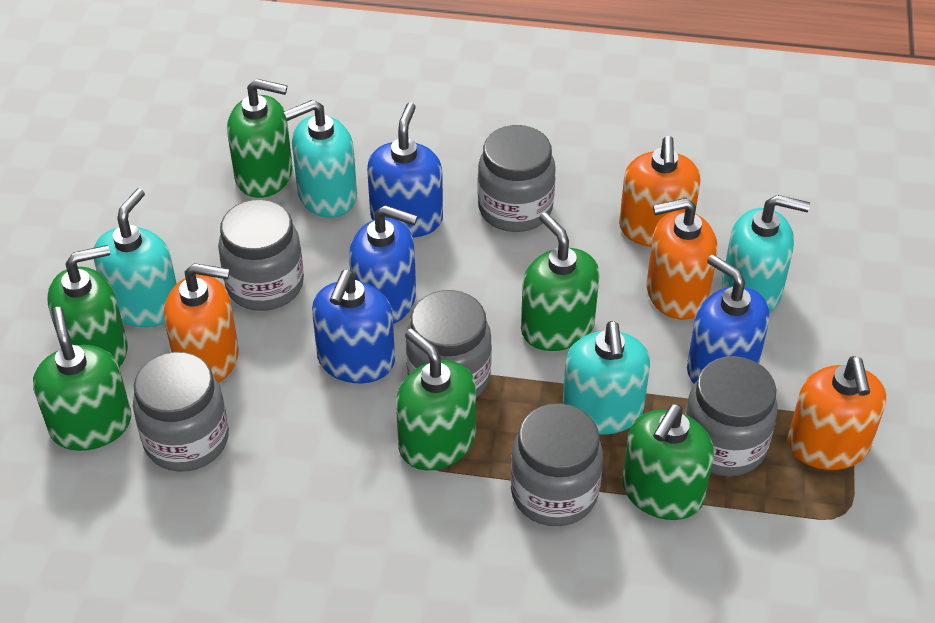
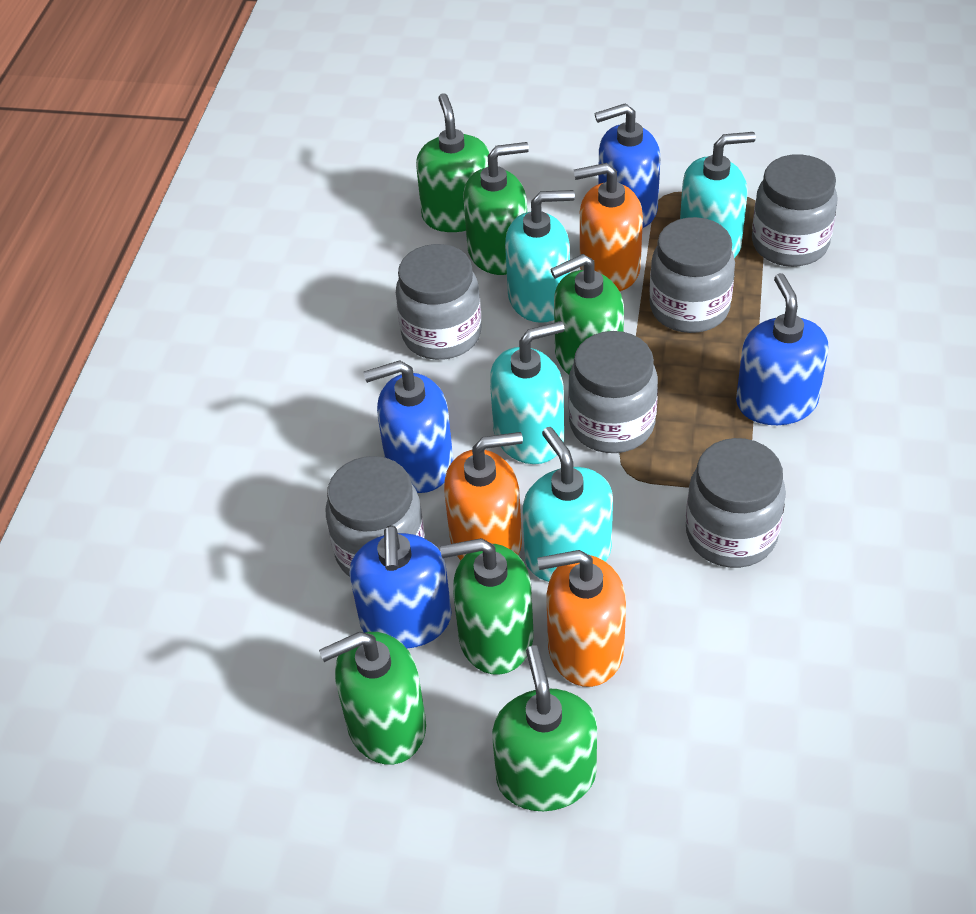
orange soap dispenser: 4 -> 3

